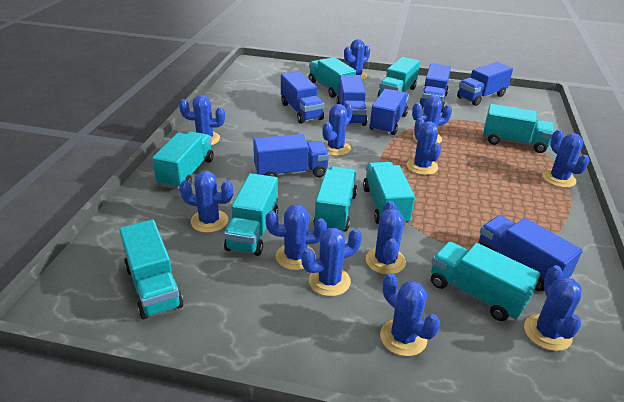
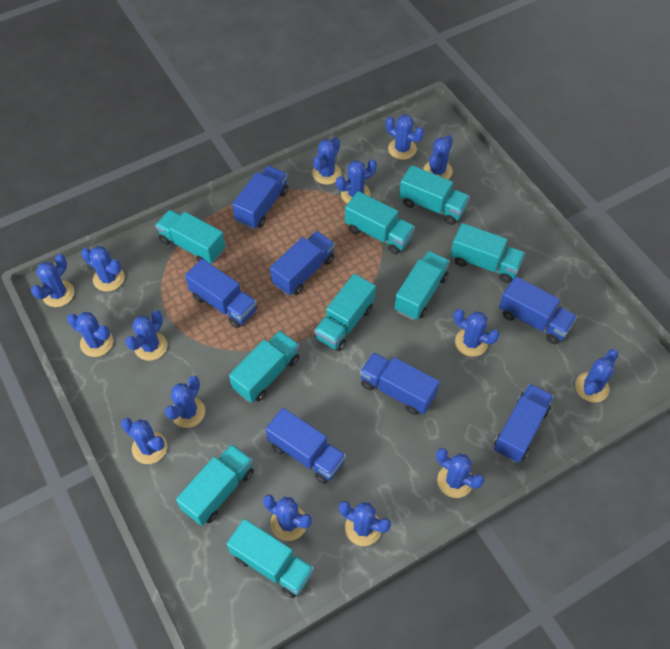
blue cactus: 12 -> 15

